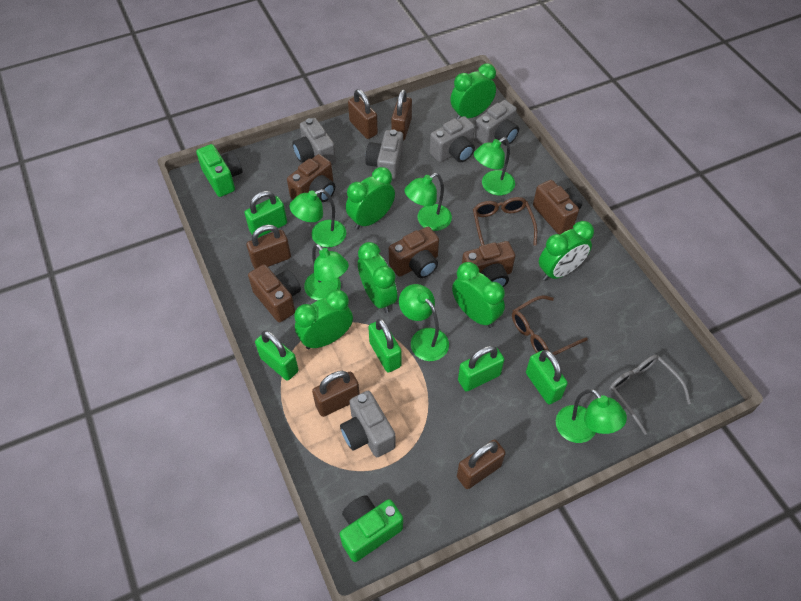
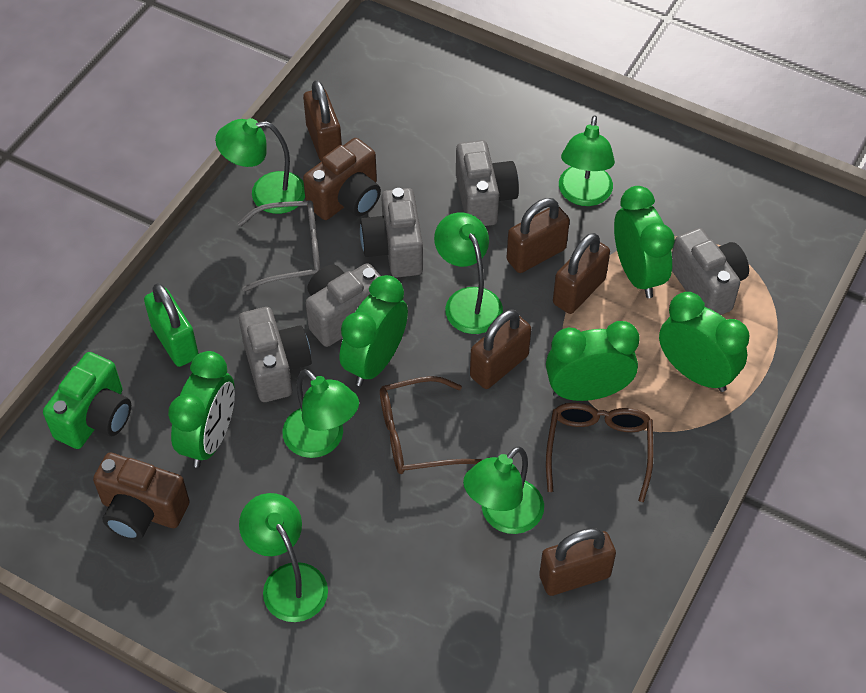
brown camera: 5 -> 2
green camera: 2 -> 1
green clock: 6 -> 5
green padlock: 5 -> 1

